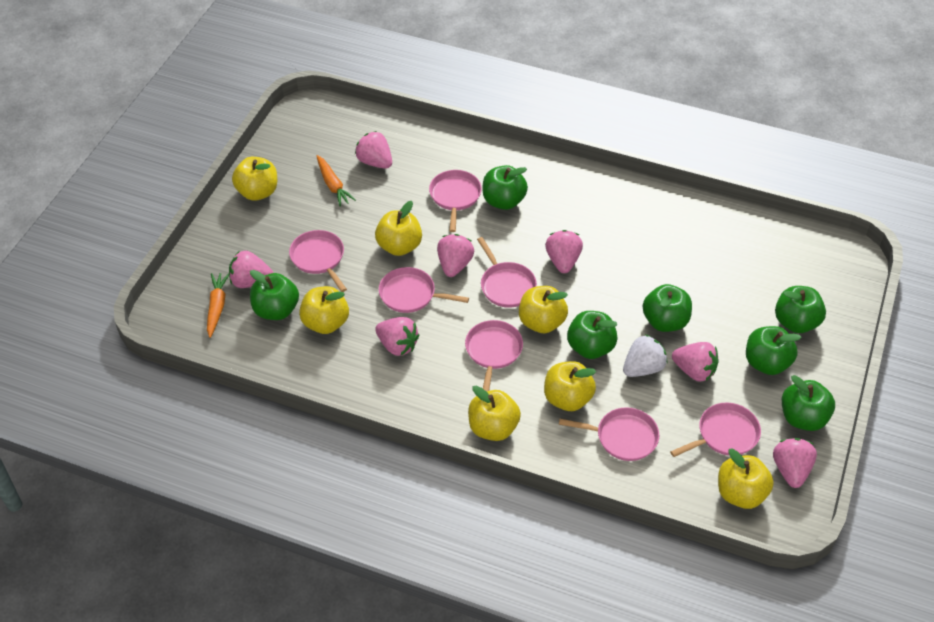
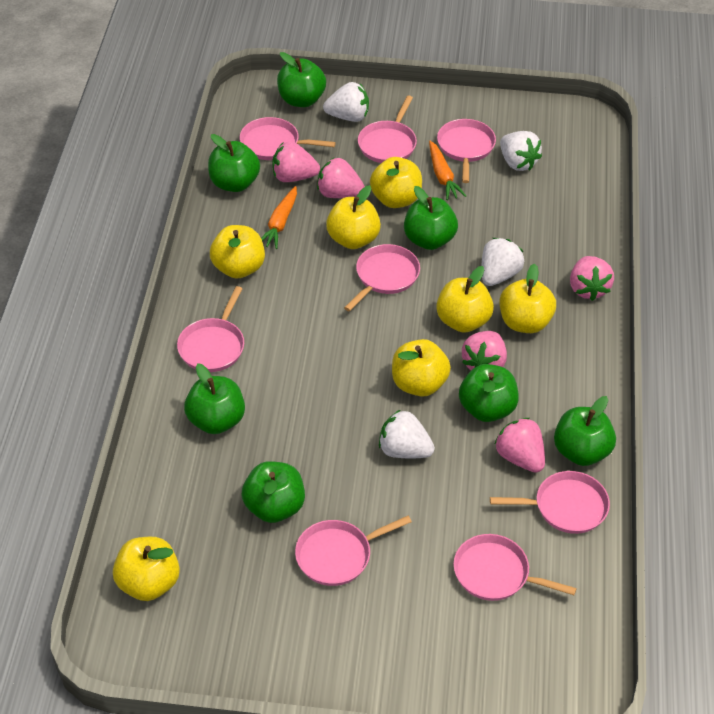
pink pan: 7 -> 8
pink strawberry: 7 -> 5
white strawberry: 1 -> 4

